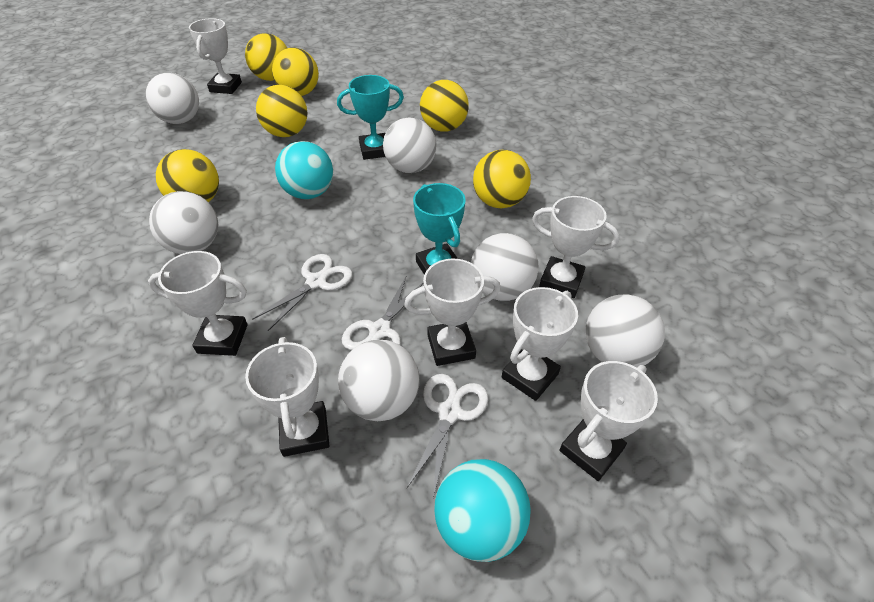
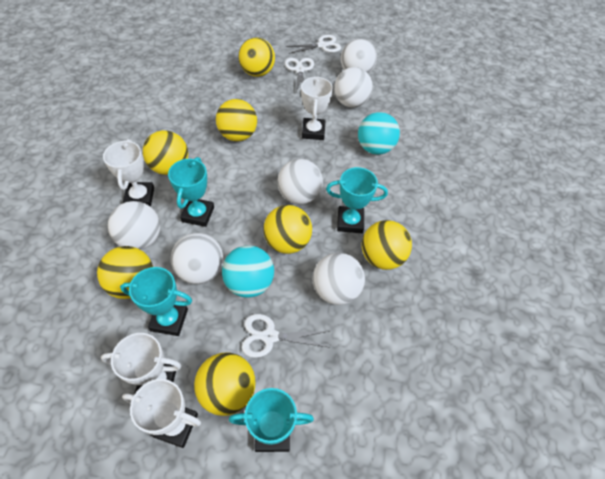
turquoise trophy: 2 -> 4
white trophy: 7 -> 4
yellow ball: 6 -> 7

